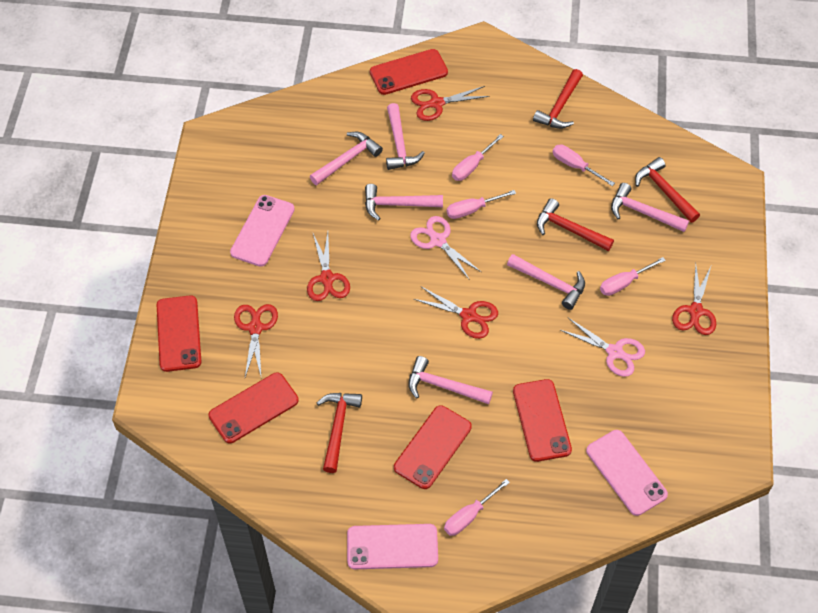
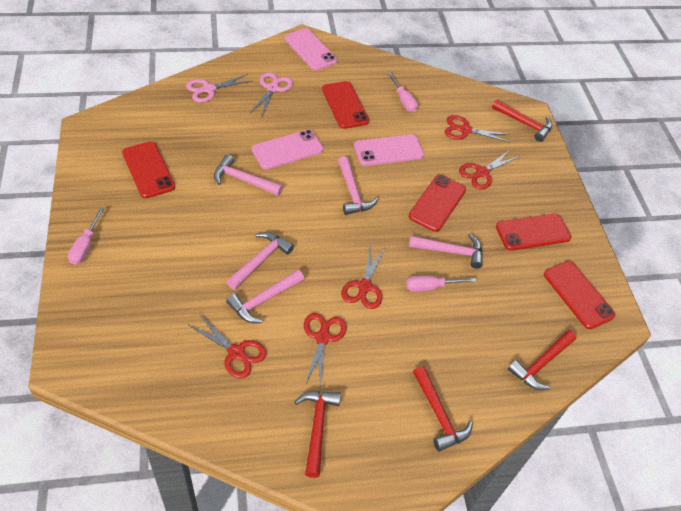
pink hammer: 6 -> 5
pink screwdriver: 5 -> 3

